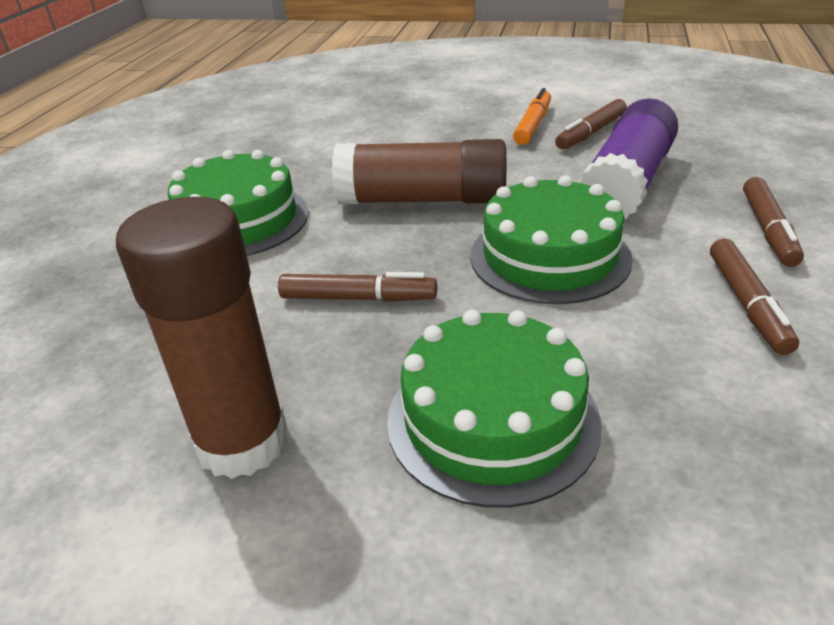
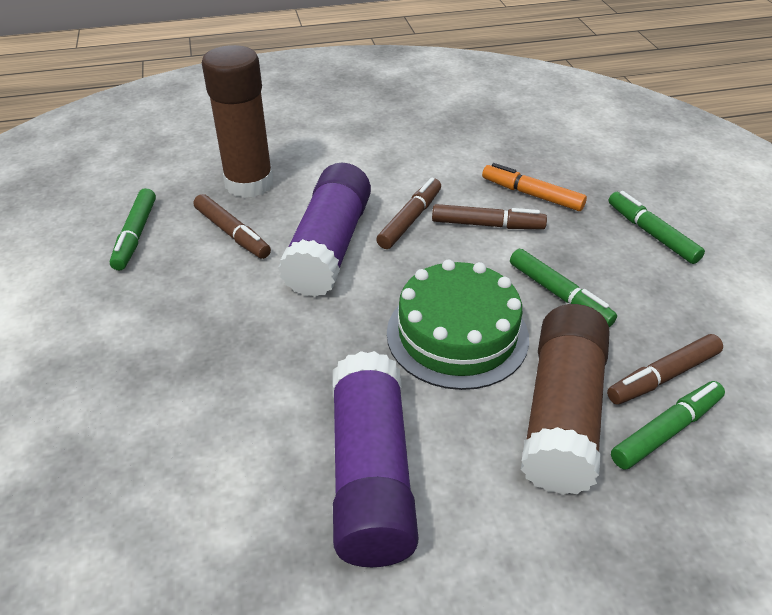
green cake: 3 -> 1
green marker: 0 -> 4
purple glue stick: 1 -> 2

